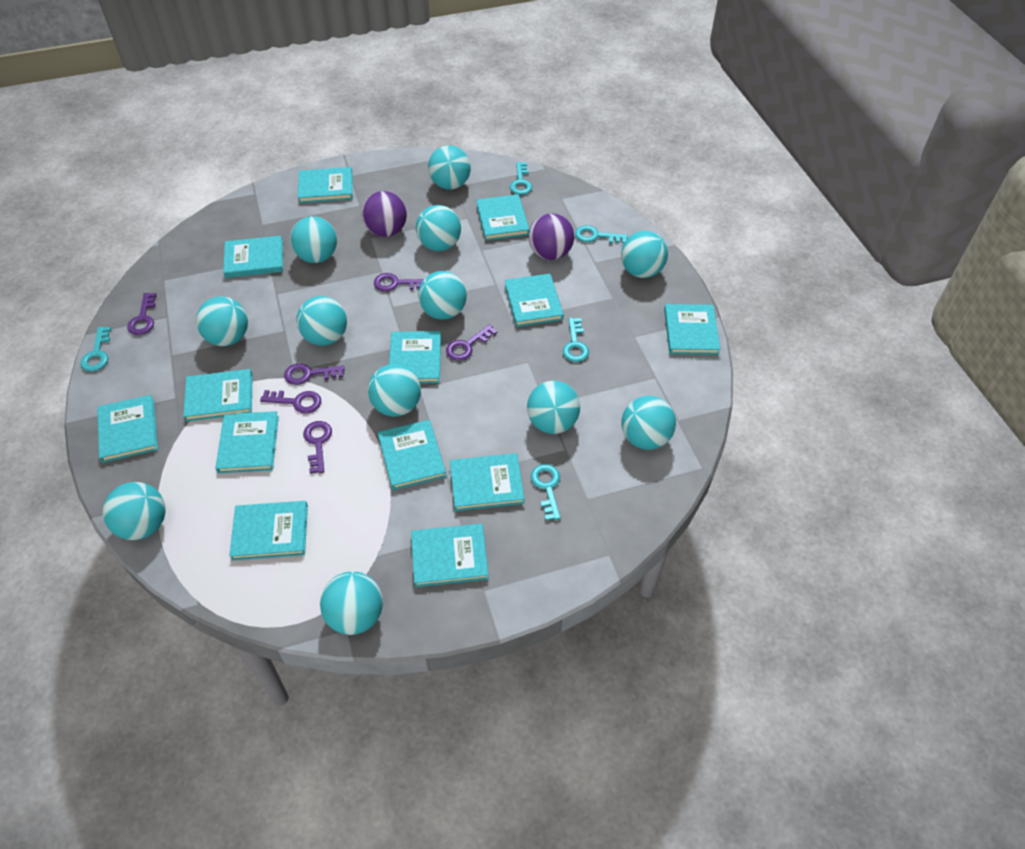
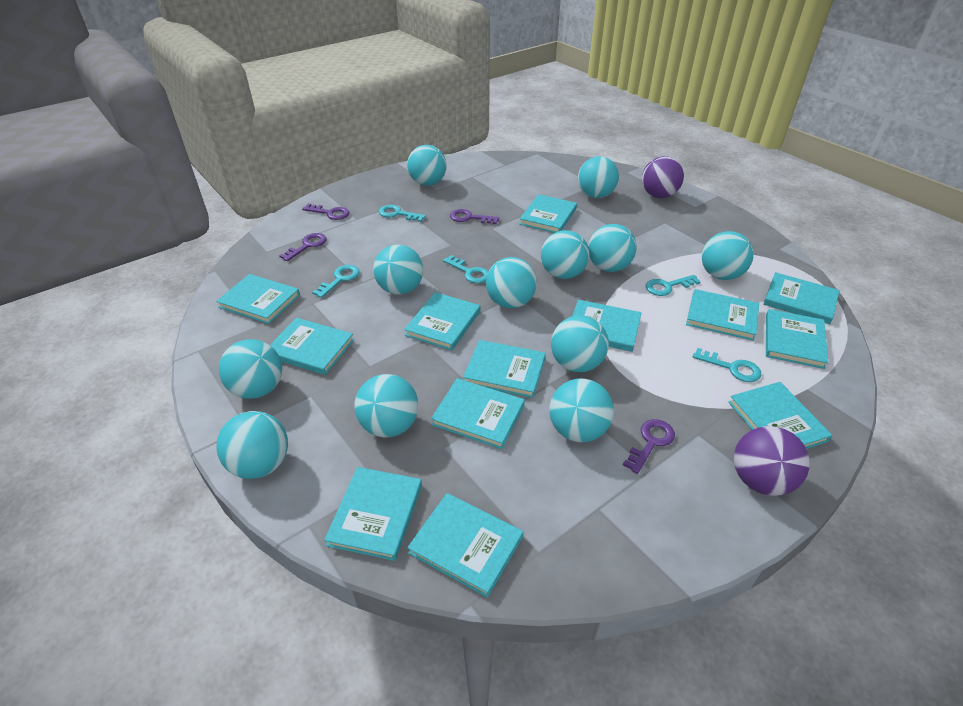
purple key: 6 -> 4

